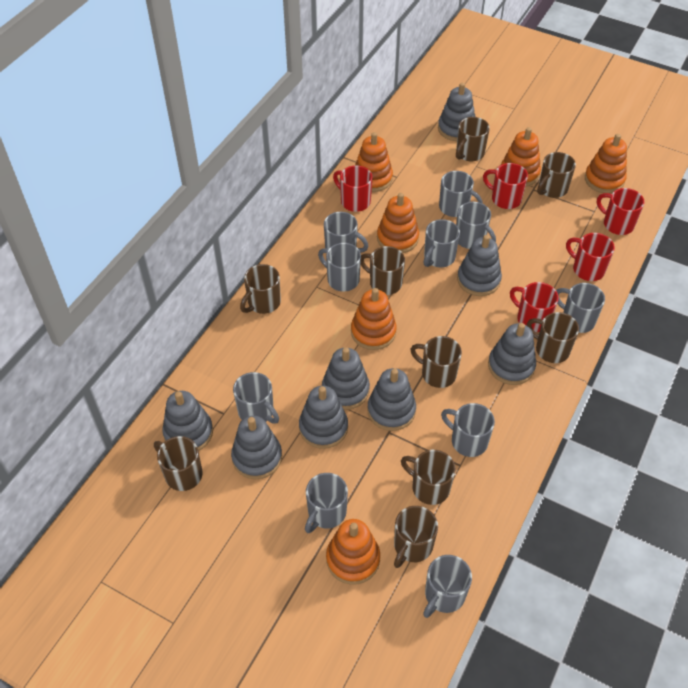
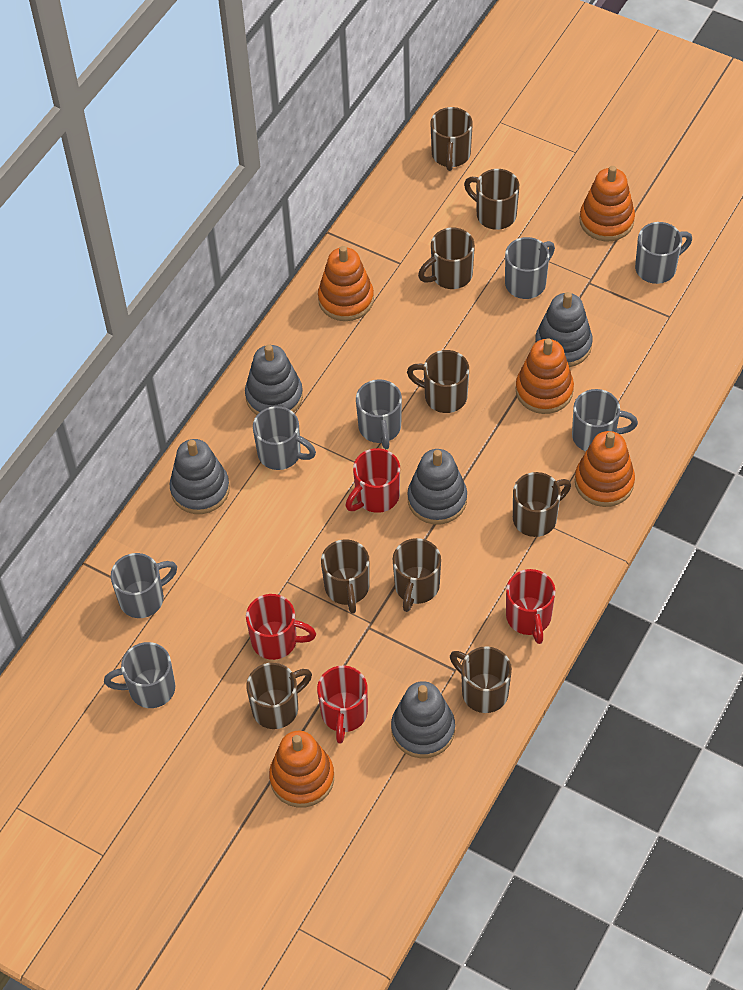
grey mug: 10 -> 7
grey stacking toy: 8 -> 5
orange stacking toy: 6 -> 5
red mug: 5 -> 4

